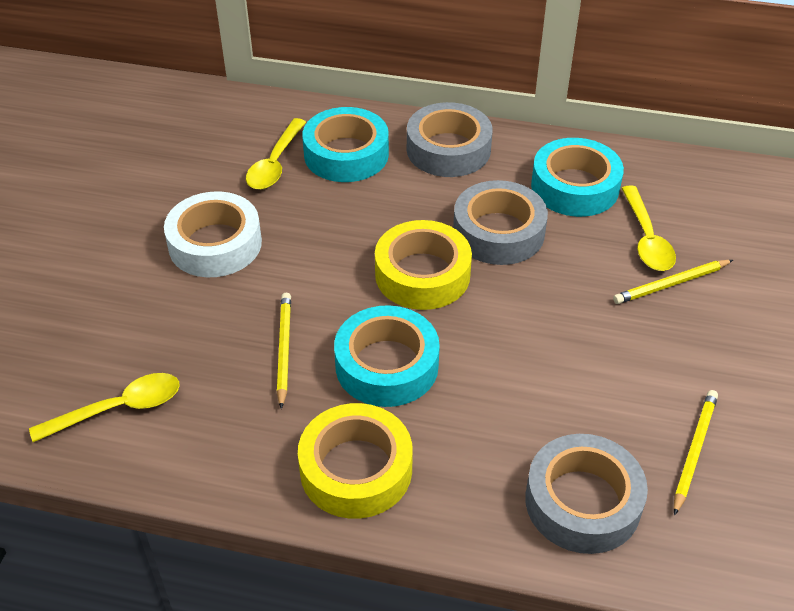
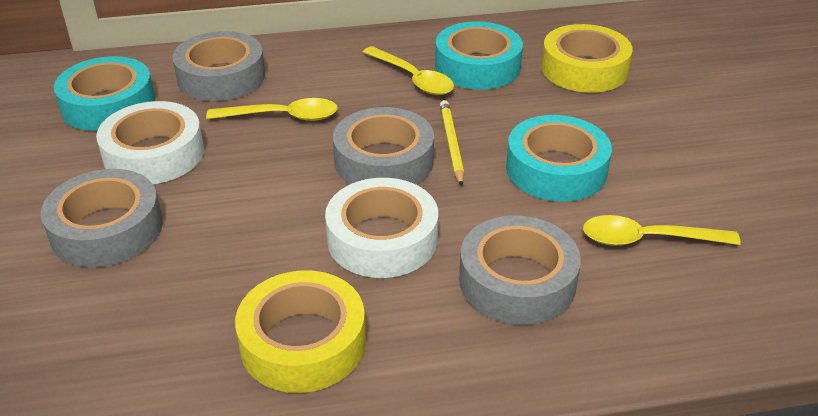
grey tape: 3 -> 4
white tape: 1 -> 2
yellow pencil: 3 -> 1

